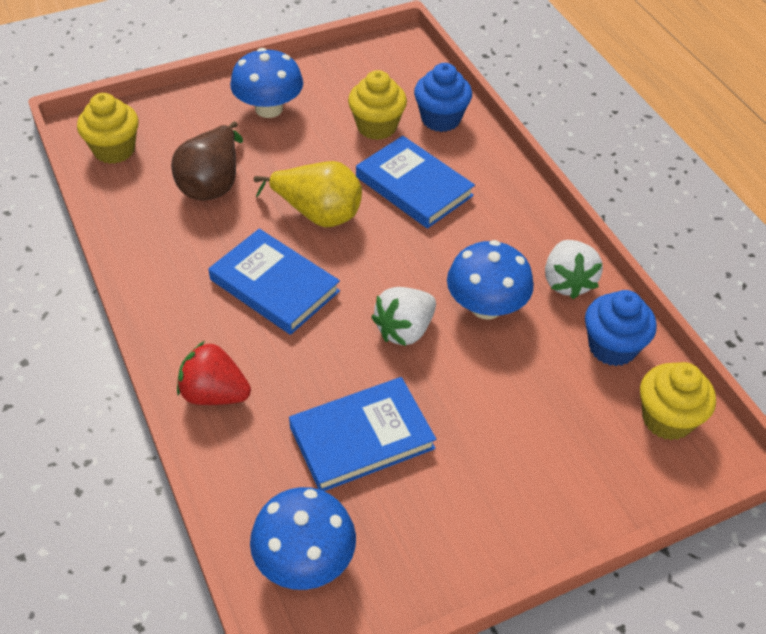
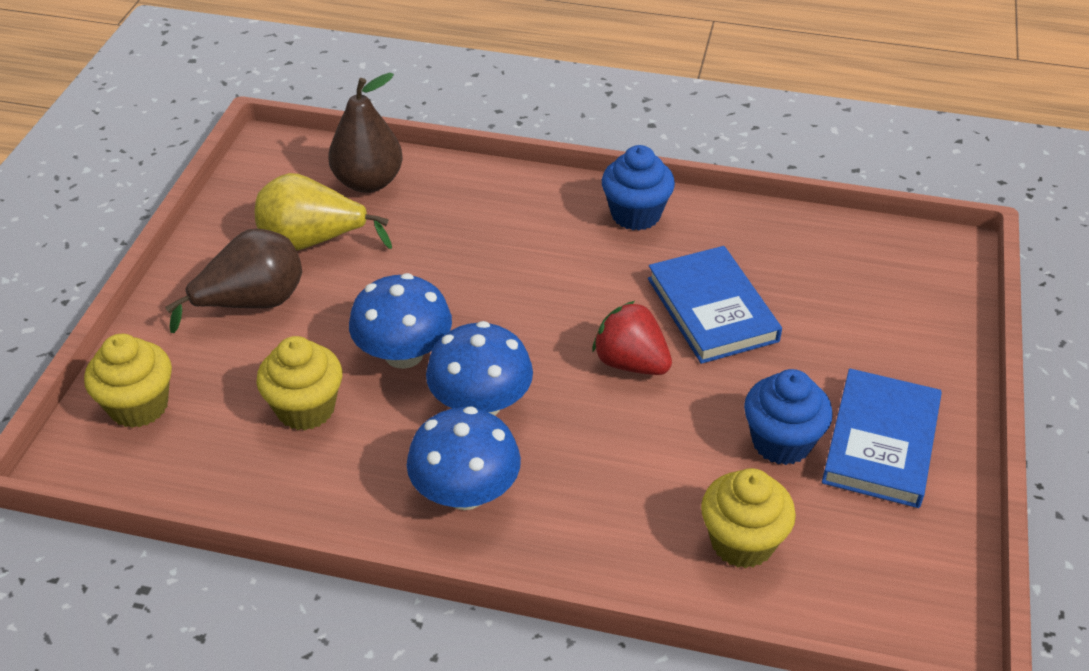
blue book: 3 -> 2
brown pear: 1 -> 2
white strawberry: 2 -> 0

